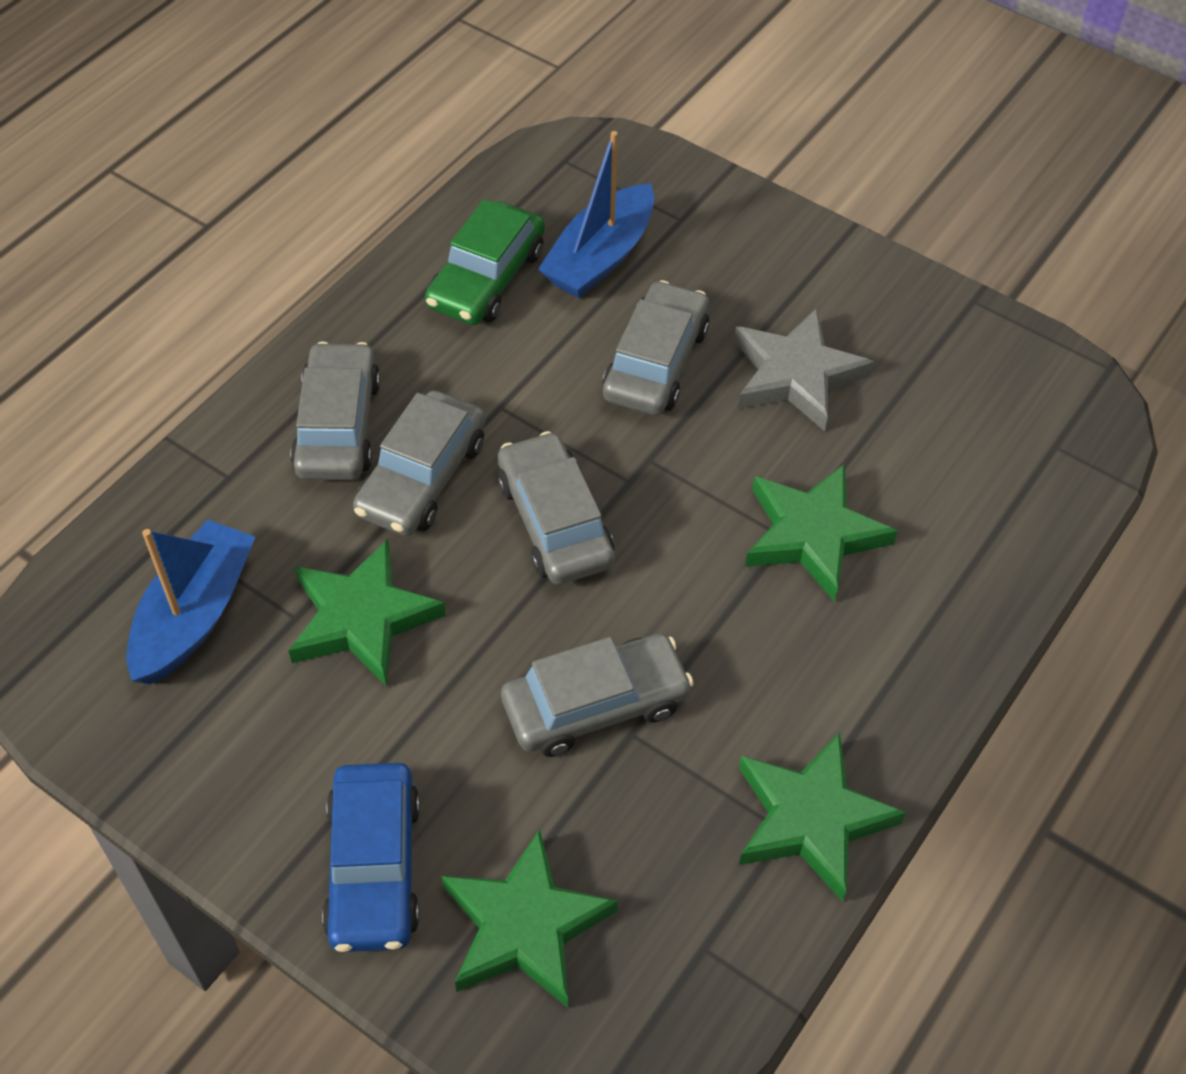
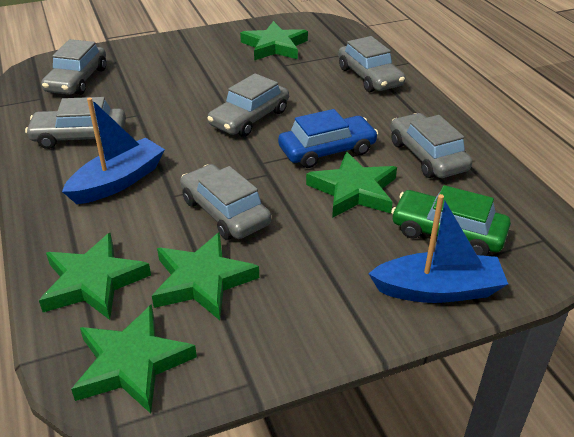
green star: 4 -> 5
grey car: 5 -> 6
grey star: 1 -> 0

